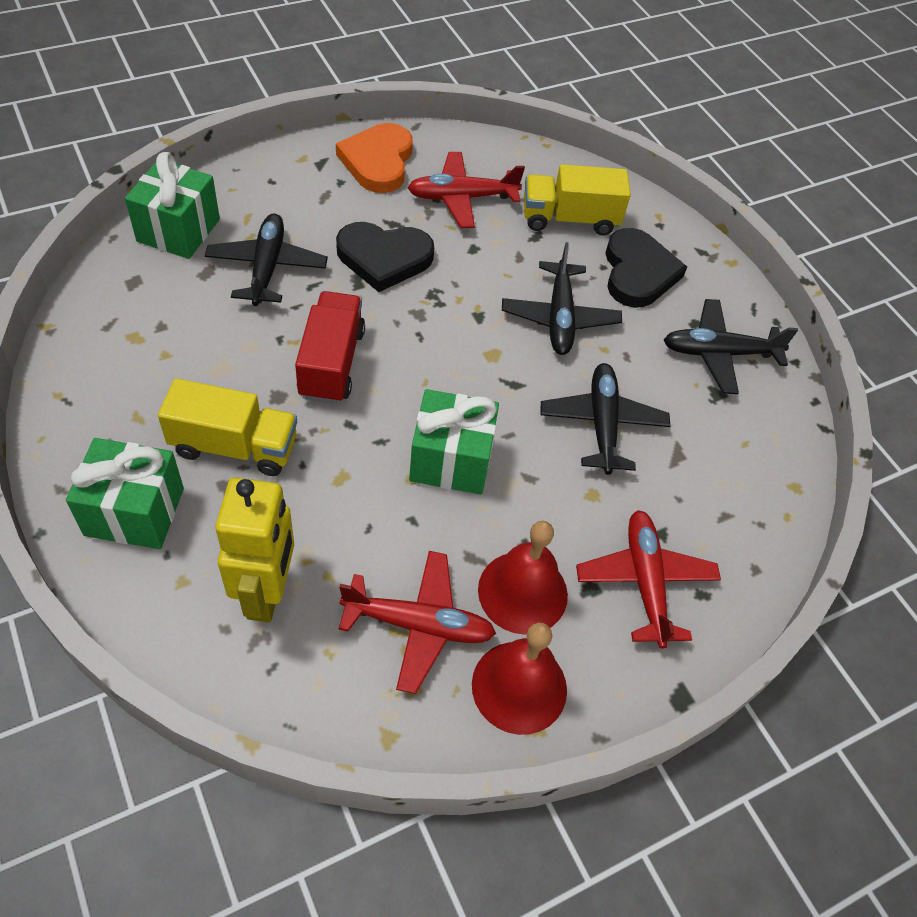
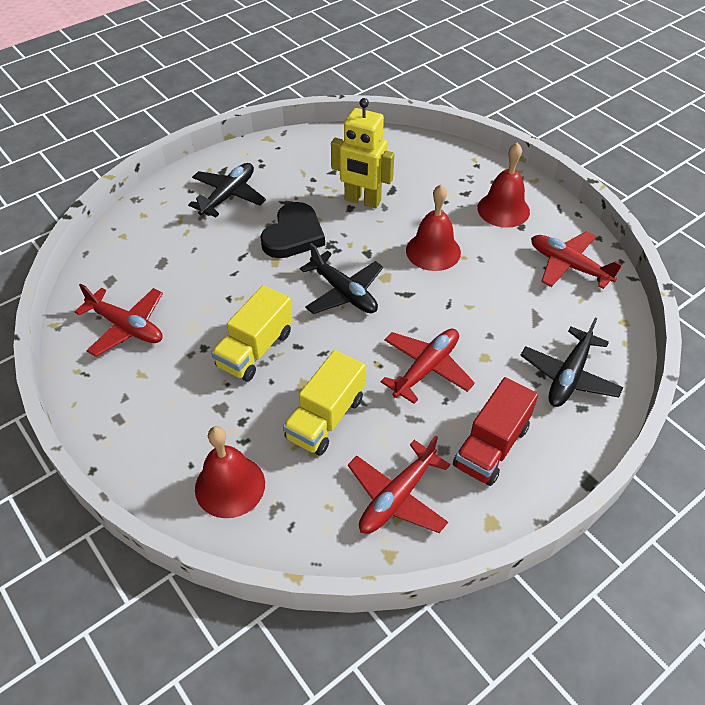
black heart: 2 -> 1
black plane: 4 -> 3
green gift: 3 -> 0
orange heart: 1 -> 0
red bell: 2 -> 3
red plane: 3 -> 4

